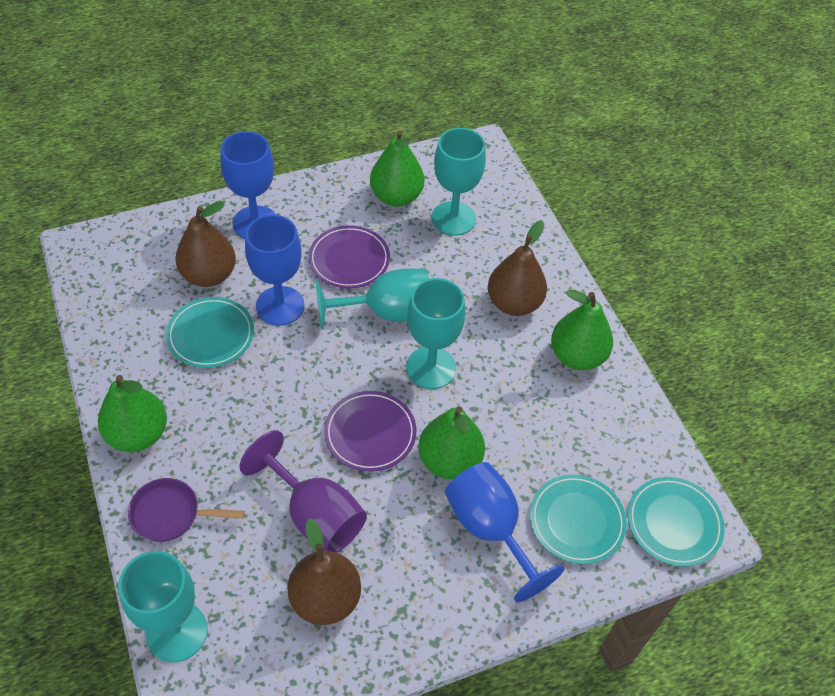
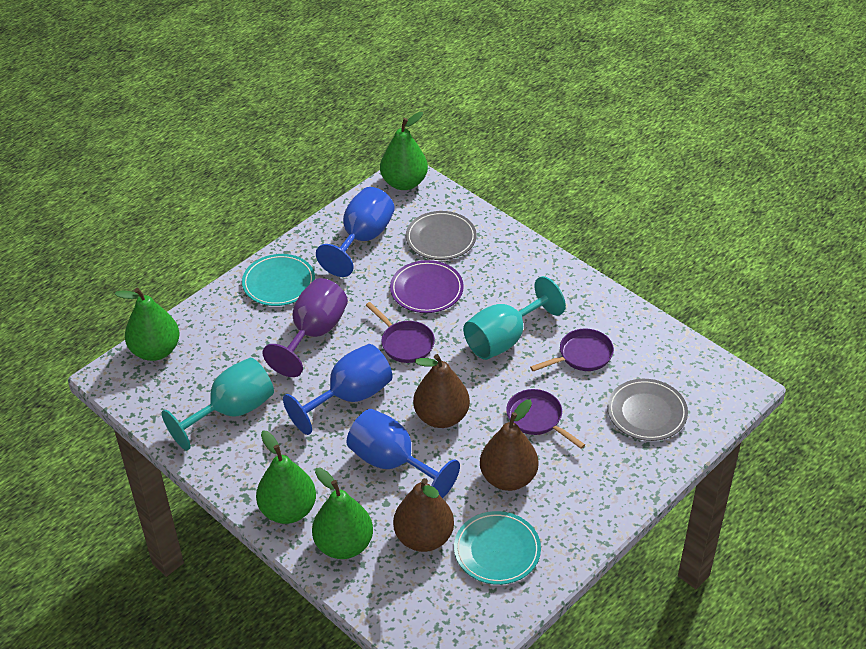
grey plate: 0 -> 2
purple pan: 1 -> 3
purple plate: 2 -> 1
turquoise goblet: 4 -> 2
turquoise plate: 3 -> 2

